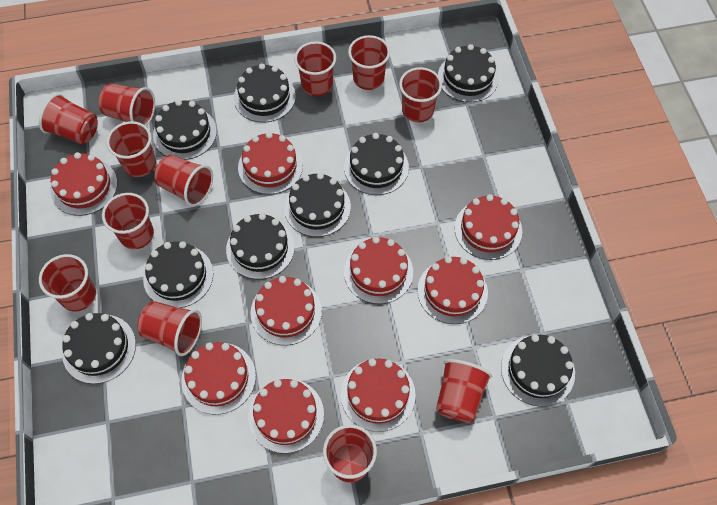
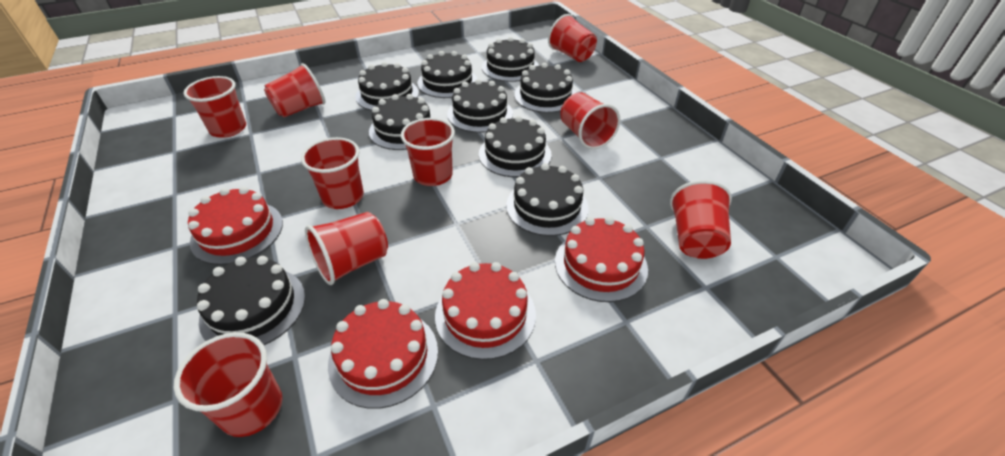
red cake: 9 -> 4
red cup: 12 -> 9

